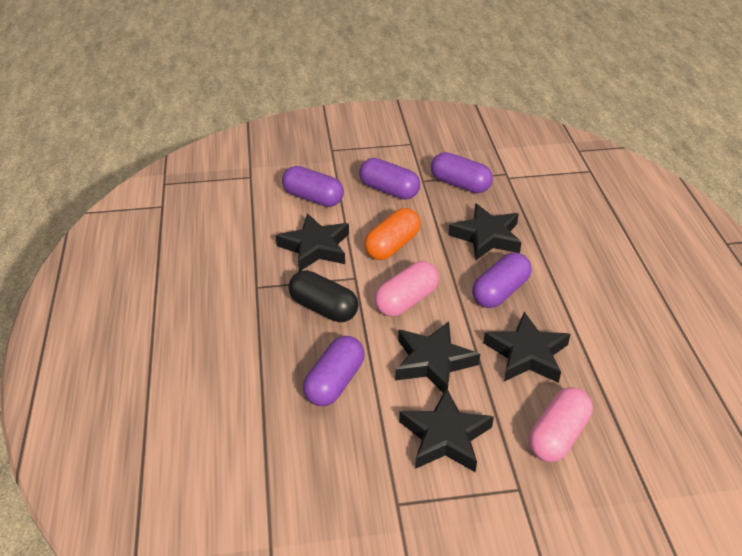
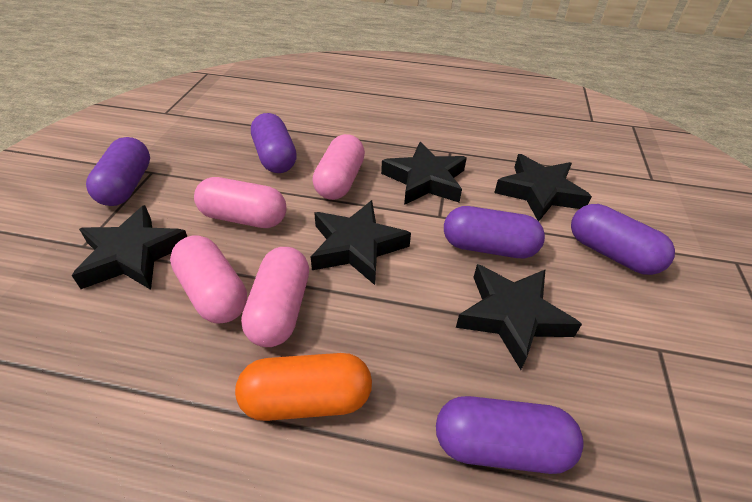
black capsule: 1 -> 0
pink capsule: 2 -> 4

